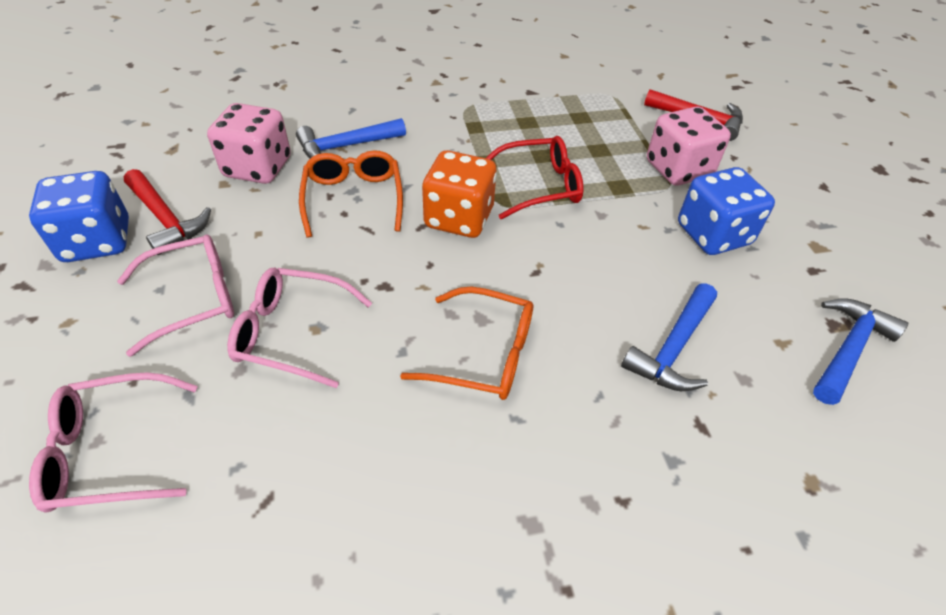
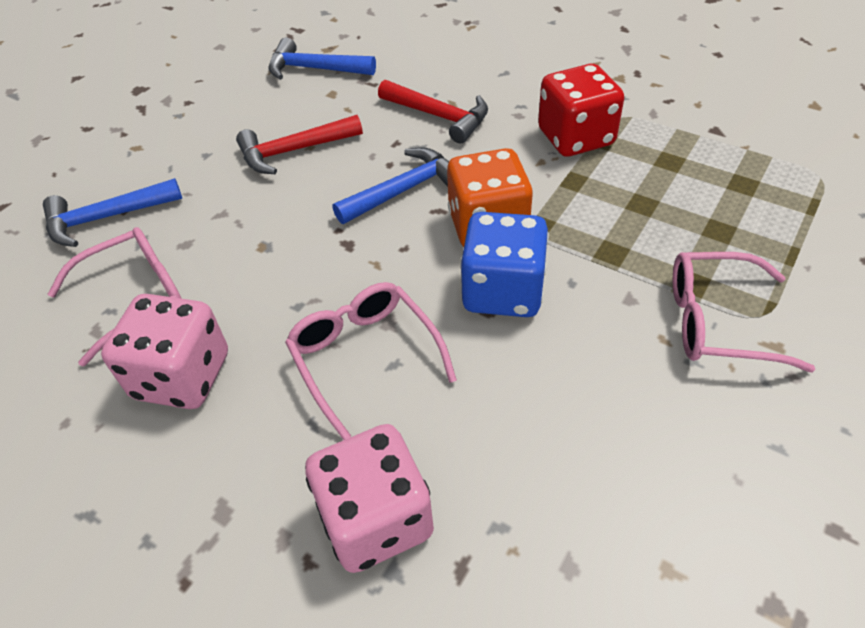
blue dice: 2 -> 1
orange glasses: 2 -> 0
red dice: 0 -> 1
red glasses: 1 -> 0

